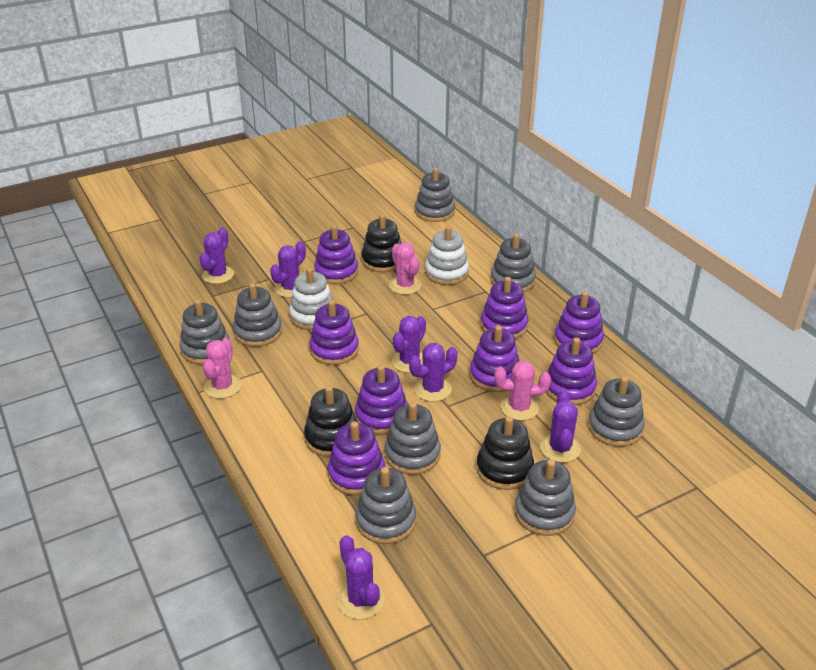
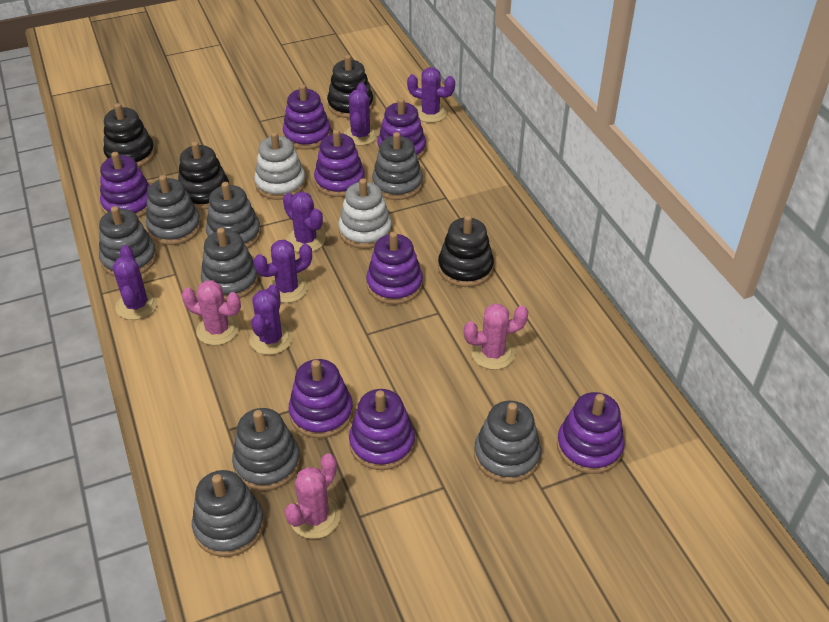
black stacking toy: 3 -> 4

